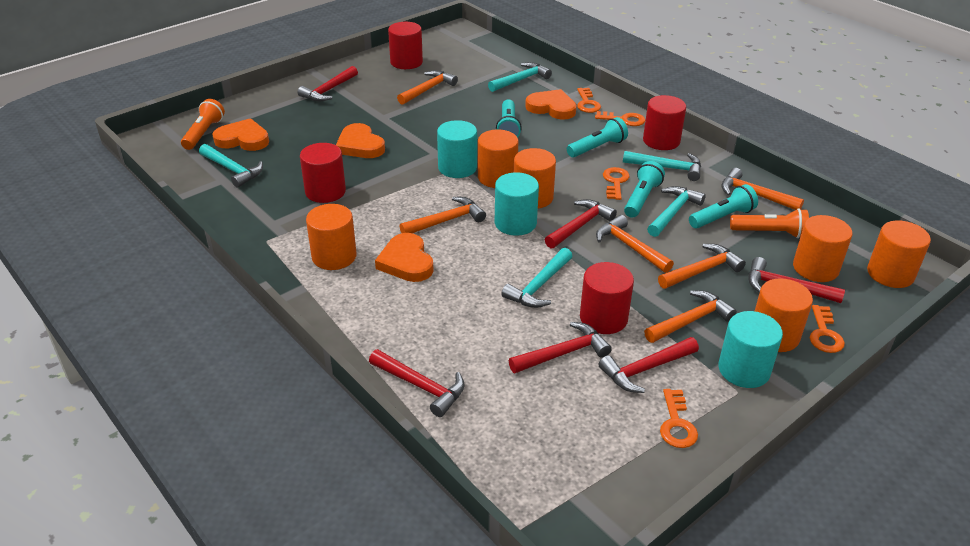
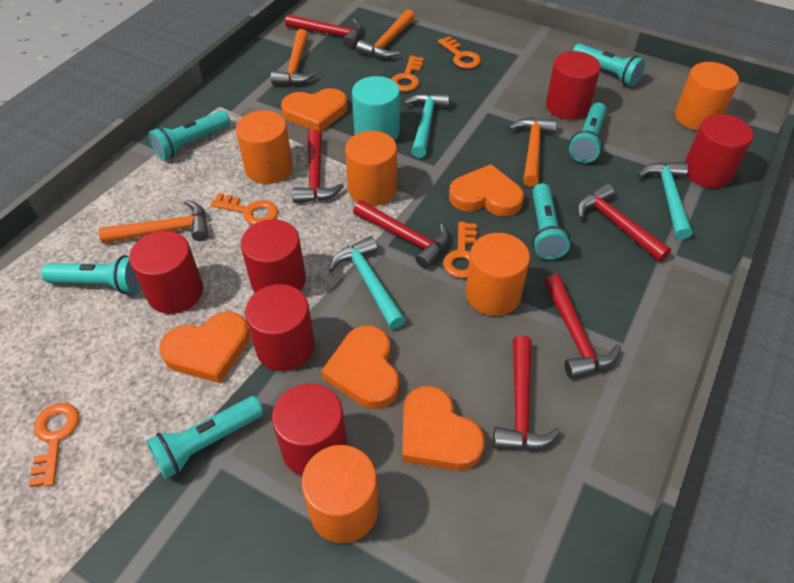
orange cylinder: 6 -> 5
orange flashlight: 2 -> 0
orange hammer: 6 -> 4
orange heart: 4 -> 5
red cylinder: 4 -> 6
turquoise cylinder: 3 -> 1
turquoise flashlight: 4 -> 6
turquoise hammer: 5 -> 3

